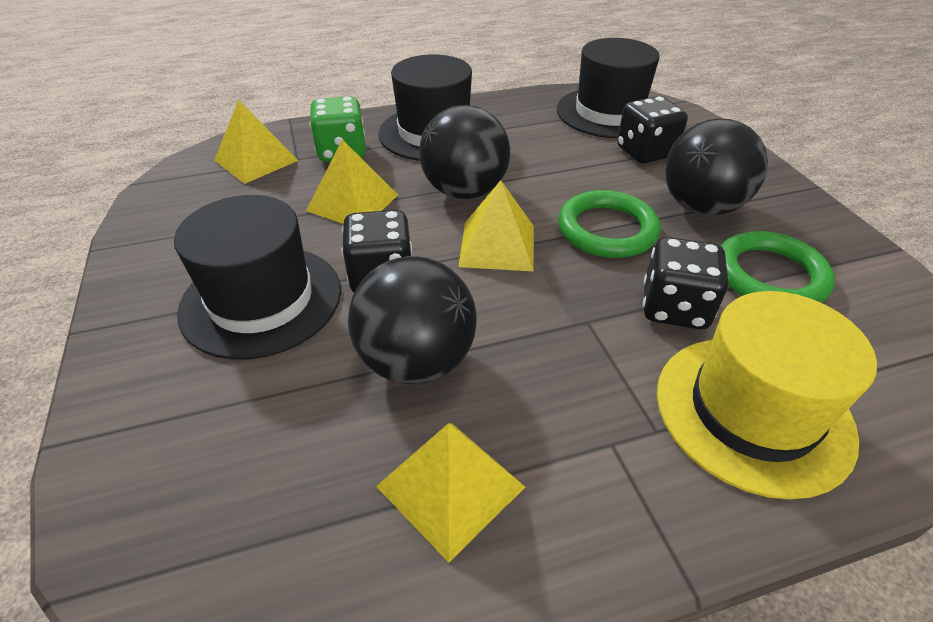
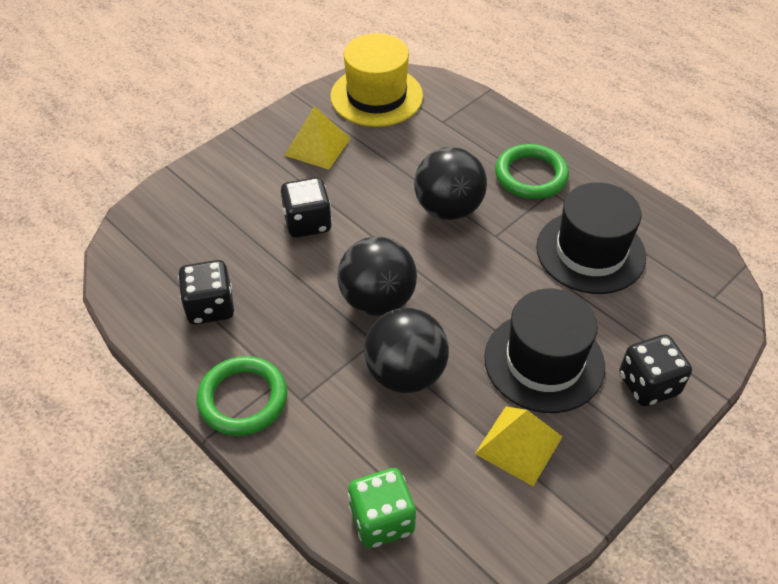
black hat: 3 -> 2
yellow pyramid: 4 -> 2

